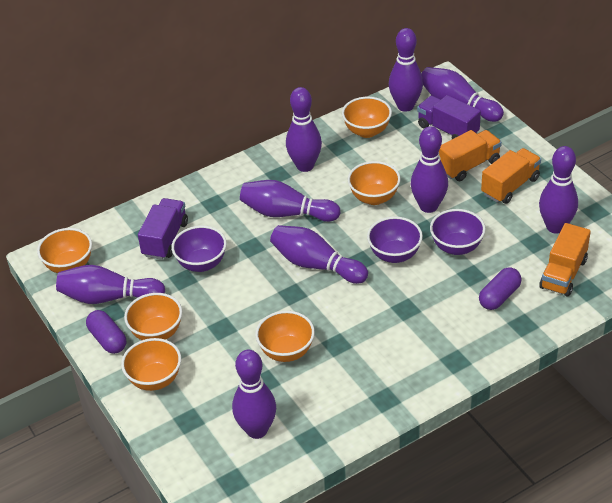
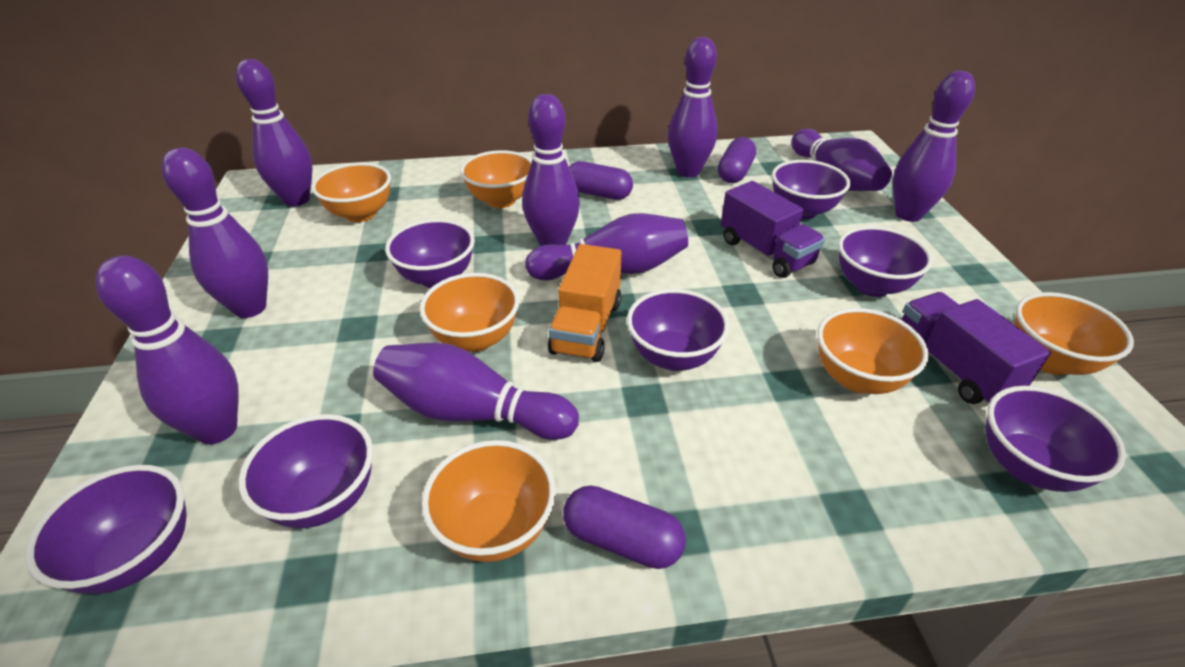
orange truck: 3 -> 1
purple bowl: 3 -> 7
purple capsule: 2 -> 3

